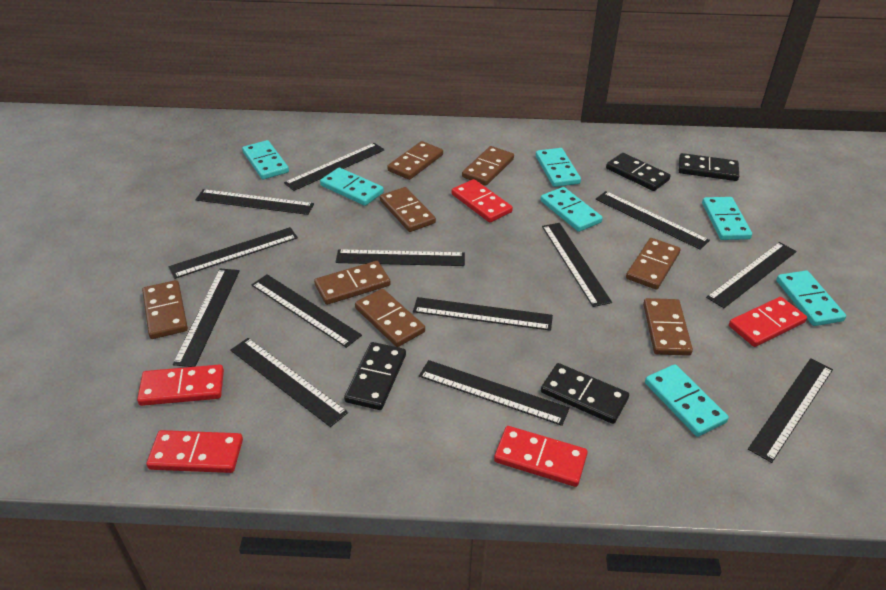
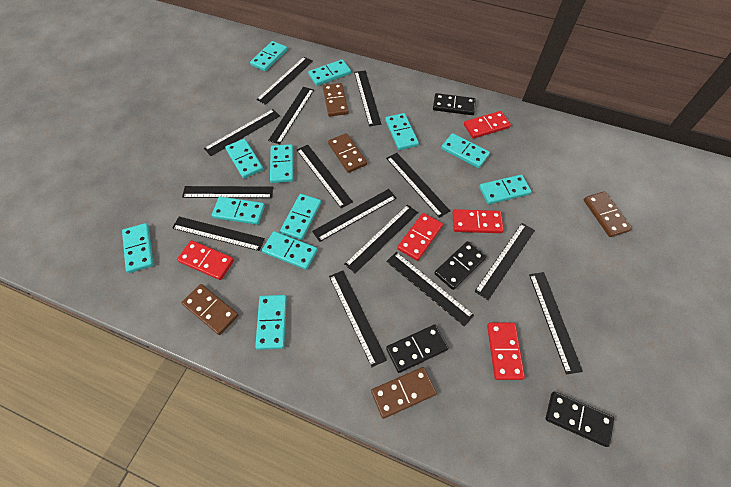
black ruler: 13 -> 14
brown domino: 8 -> 5
turquoise domino: 7 -> 12

